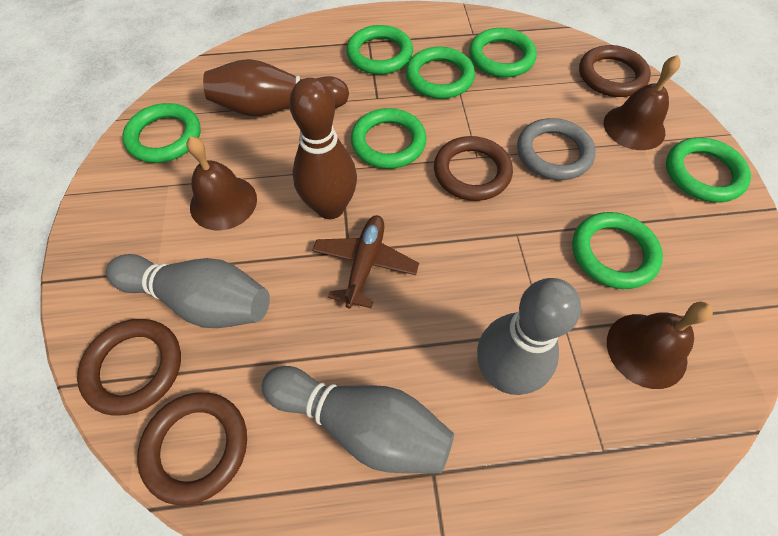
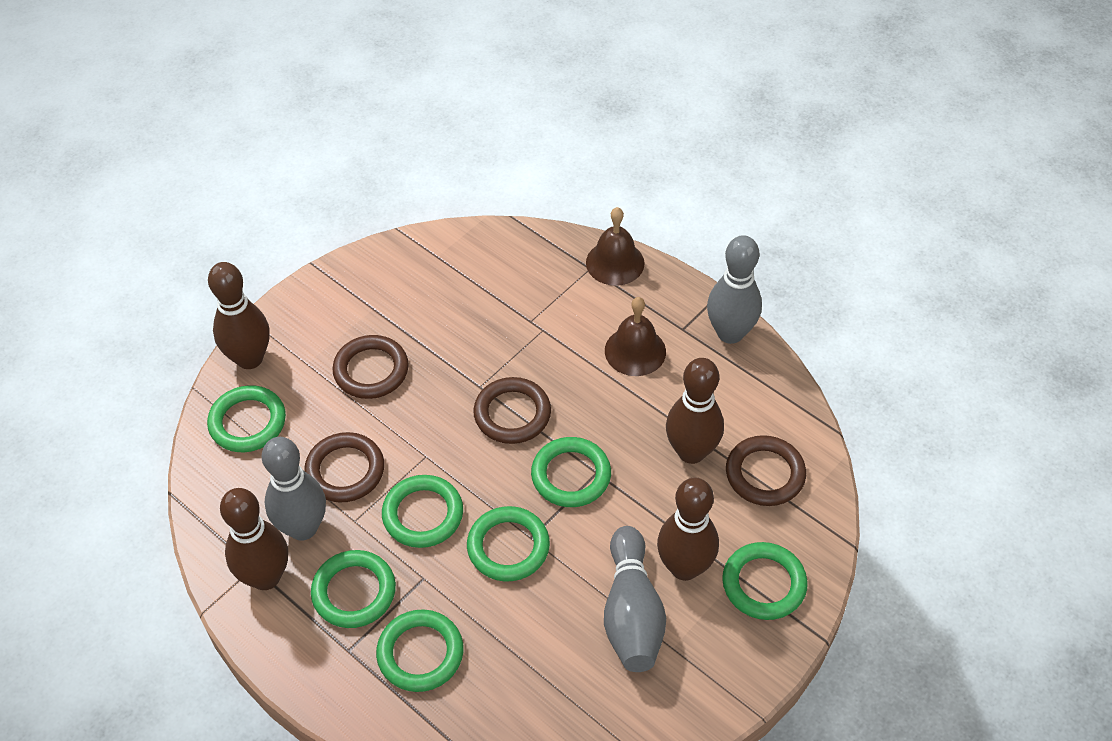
brown bell: 3 -> 2
brown bowling pin: 2 -> 4
brown plane: 1 -> 0
grey ring: 1 -> 0

